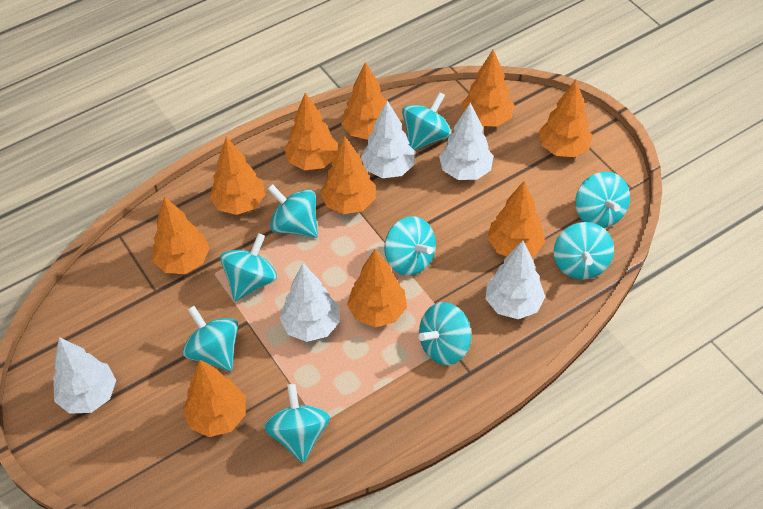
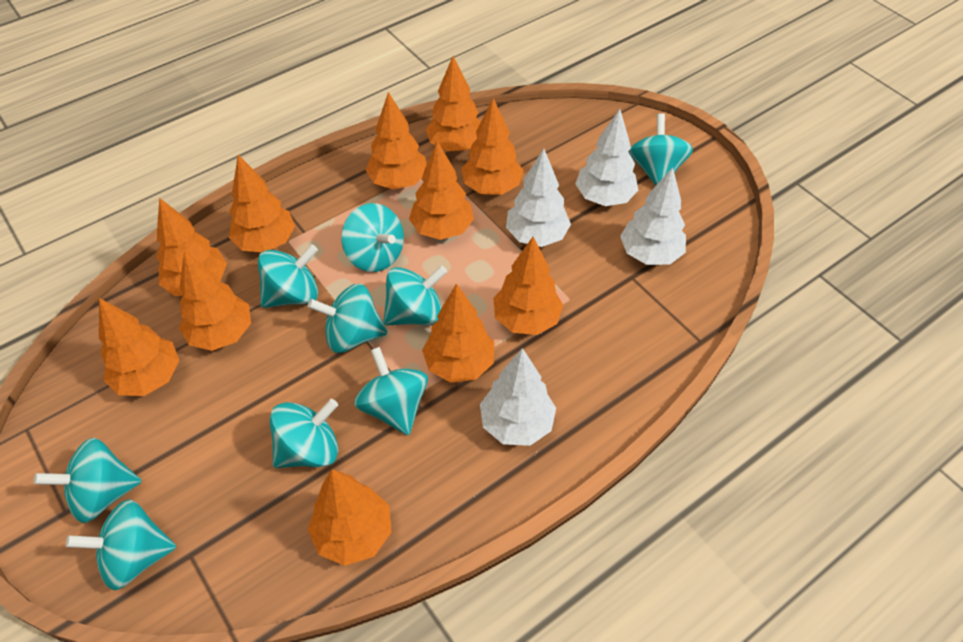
orange tree: 10 -> 11
white tree: 5 -> 4

